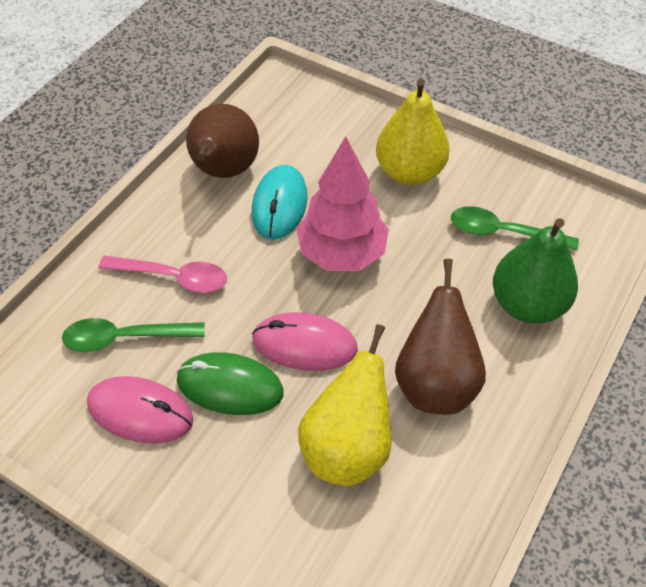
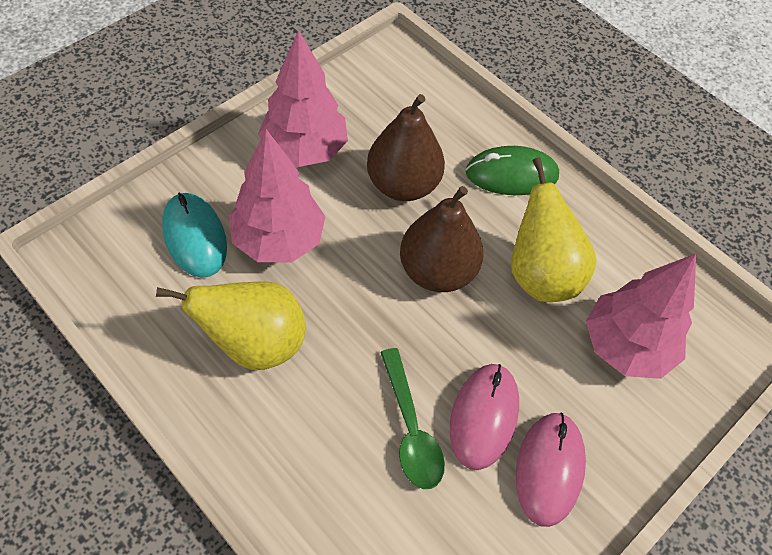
green pear: 1 -> 0
green spoon: 2 -> 1
pink spoon: 1 -> 0
pink tree: 1 -> 3

